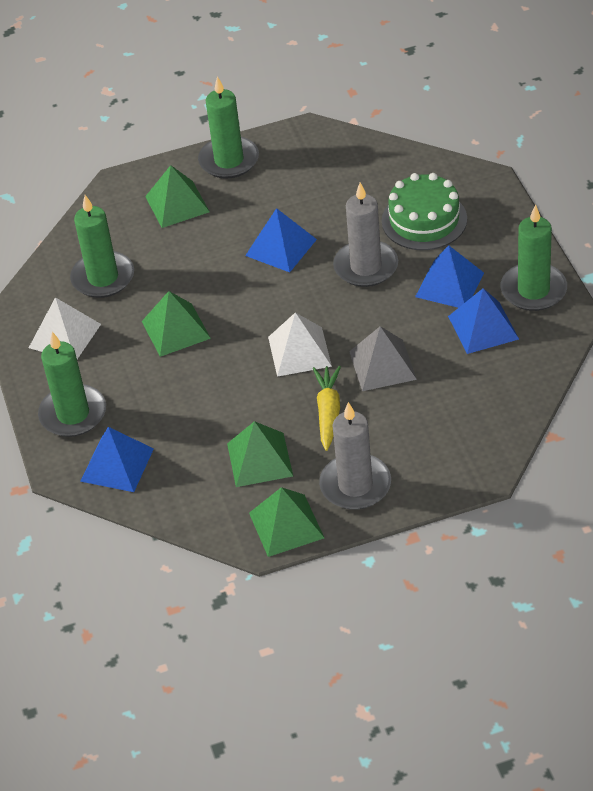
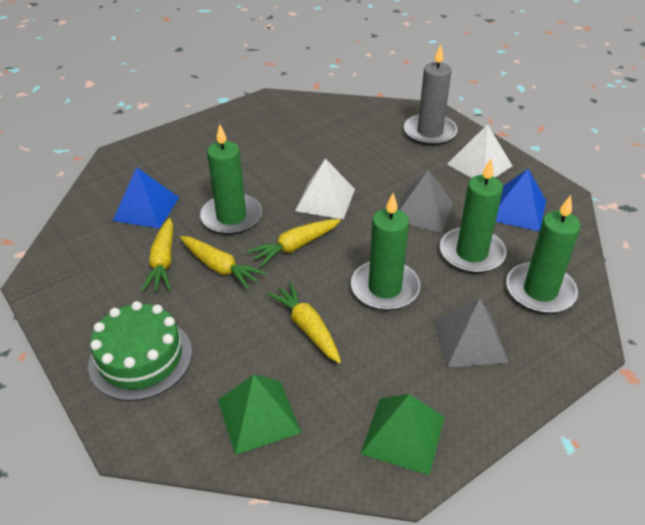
blue pyramid: 4 -> 2
green pyramid: 4 -> 2
grey candle: 2 -> 1
grey pyramid: 1 -> 2
yellow carrot: 1 -> 4

